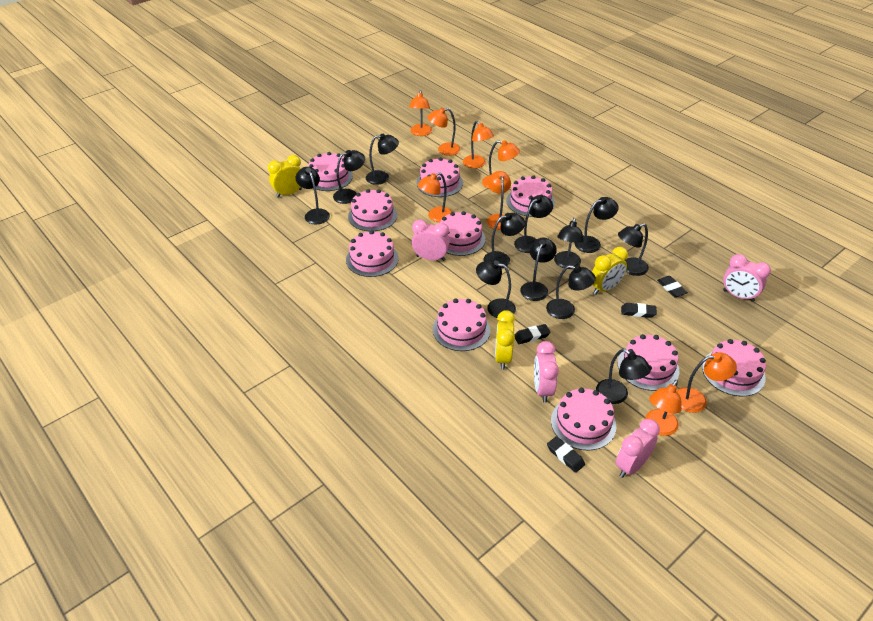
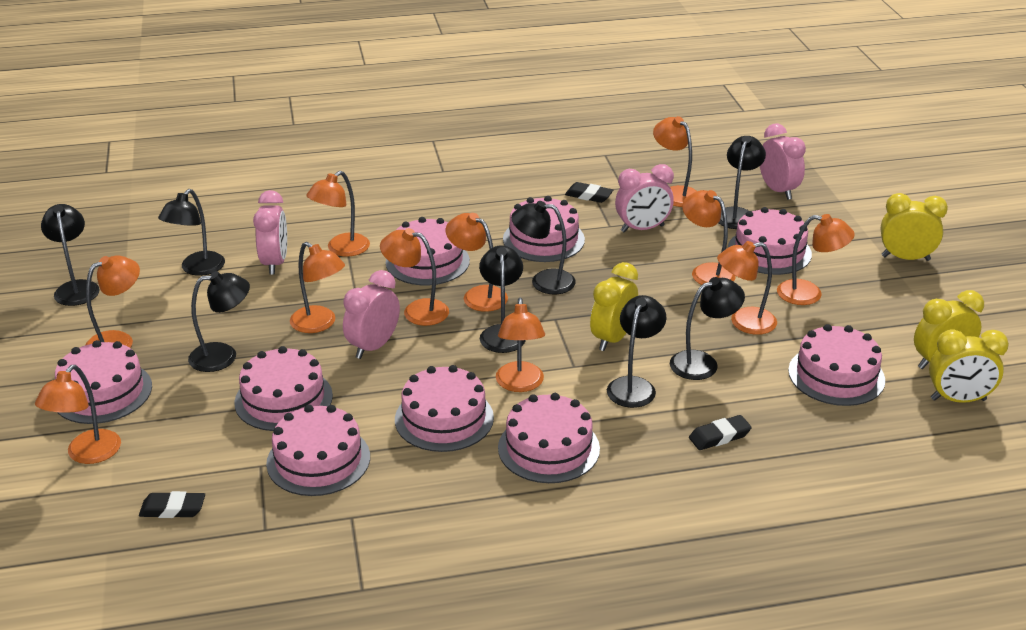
black eraser: 4 -> 3
black lamp: 12 -> 8
orange lamp: 8 -> 11
pink cake: 10 -> 9
yellow clock: 3 -> 4

